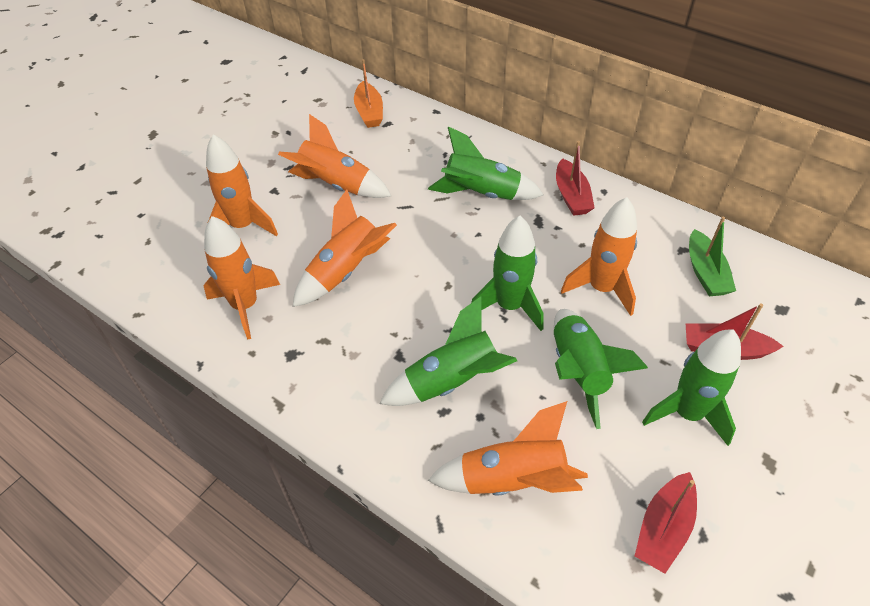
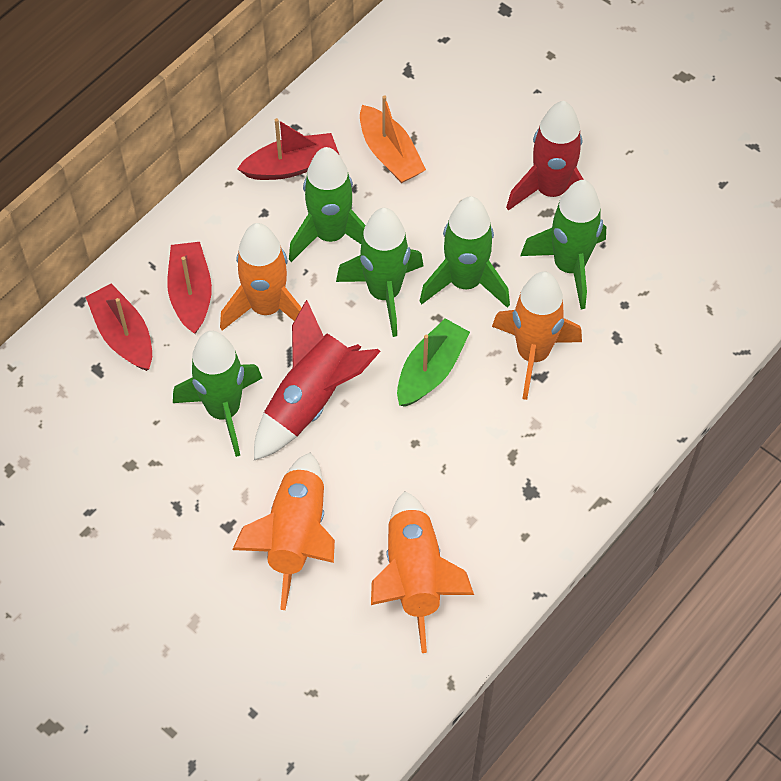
orange rocket: 6 -> 4
red rocket: 0 -> 2

